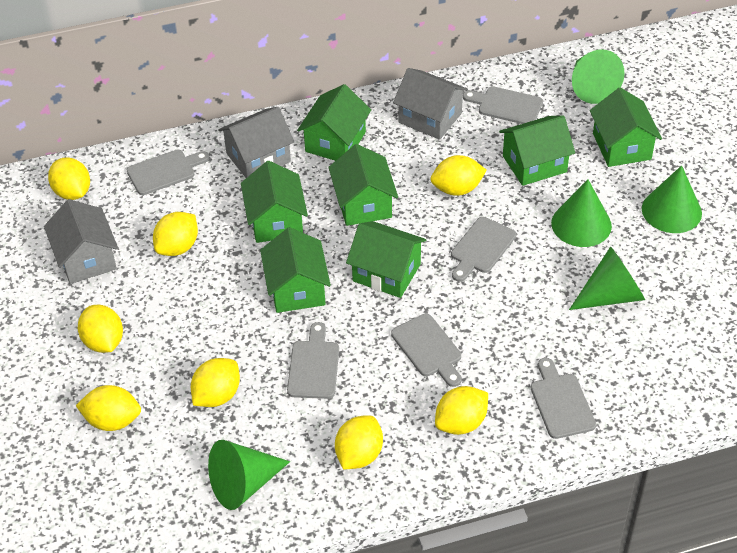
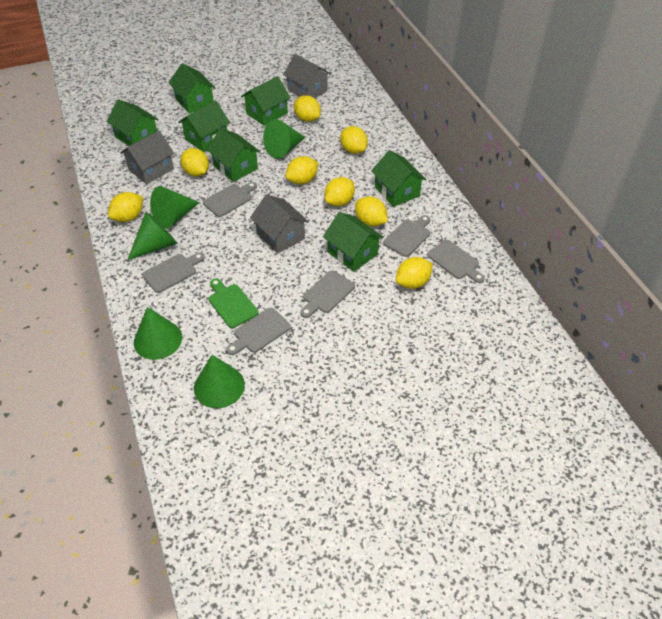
green cutting board: 0 -> 1

